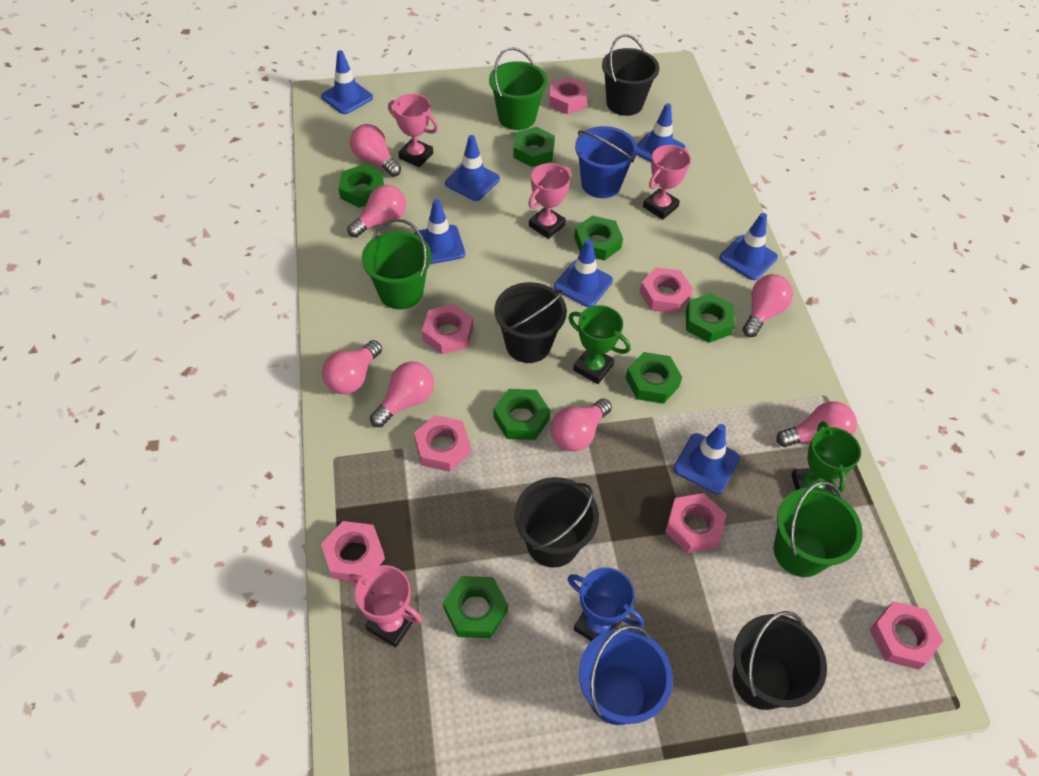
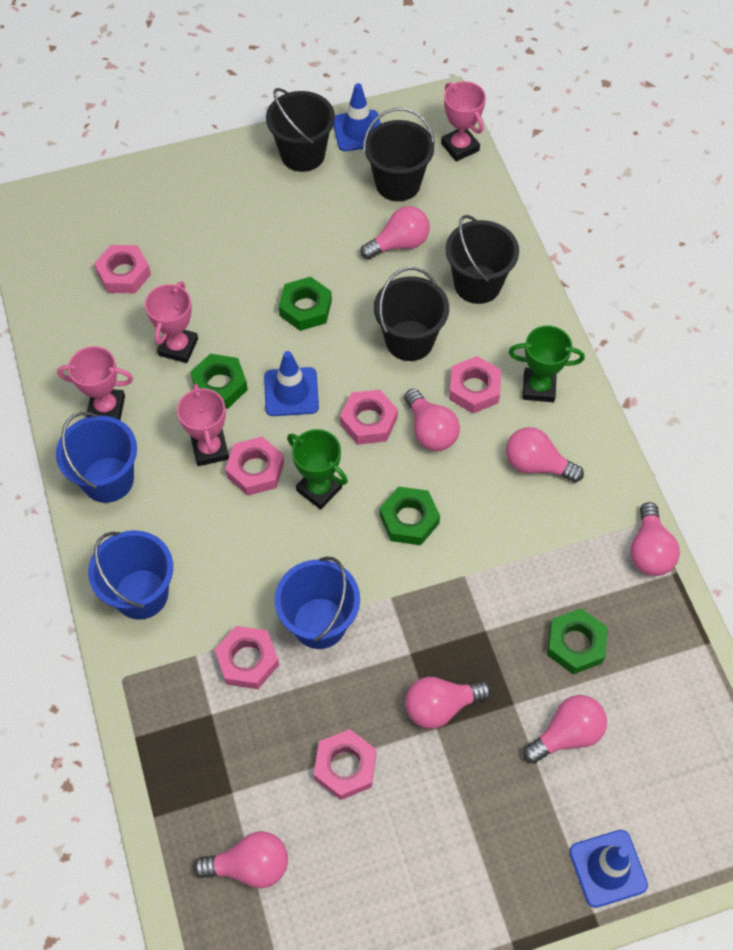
blue bucket: 2 -> 3
blue traffic cone: 7 -> 3
blue trophy: 1 -> 0
green bucket: 3 -> 0
green nut: 7 -> 4
pink nut: 7 -> 6

